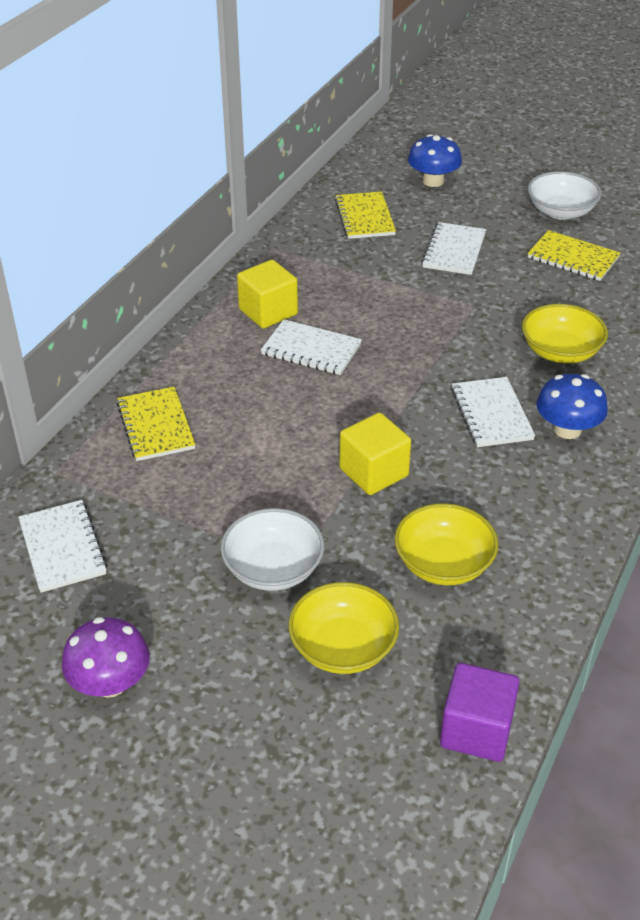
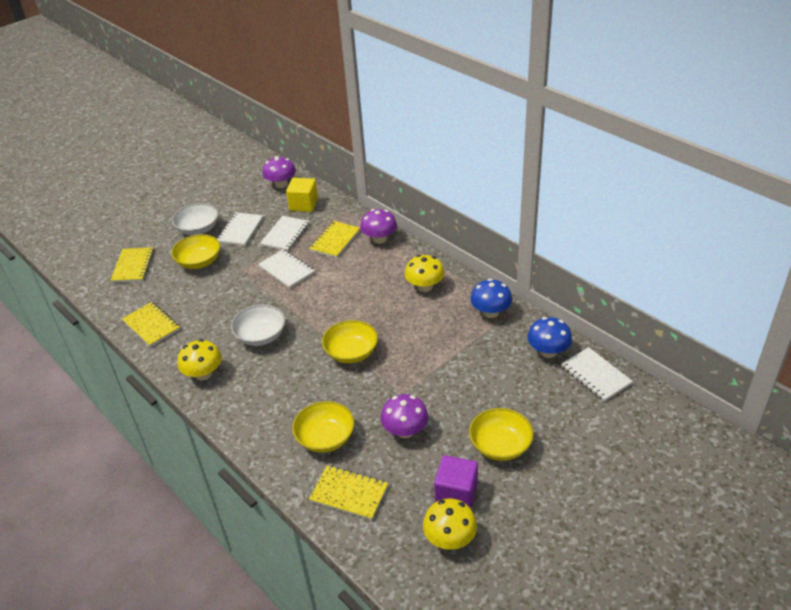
purple mushroom: 1 -> 3
yellow bowl: 3 -> 4
yellow cube: 2 -> 1
yellow mushroom: 0 -> 3
yellow notebook: 3 -> 4

